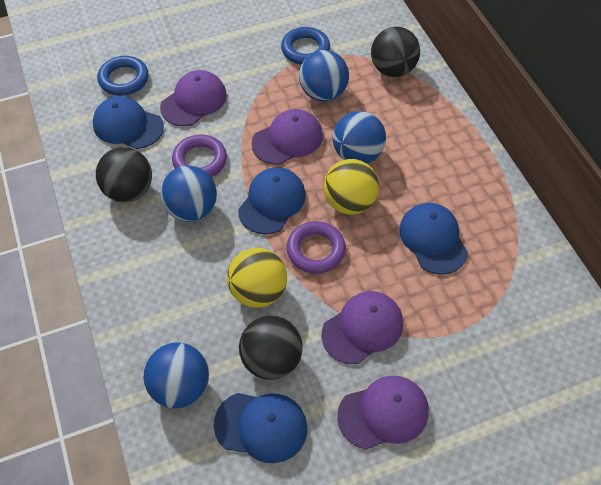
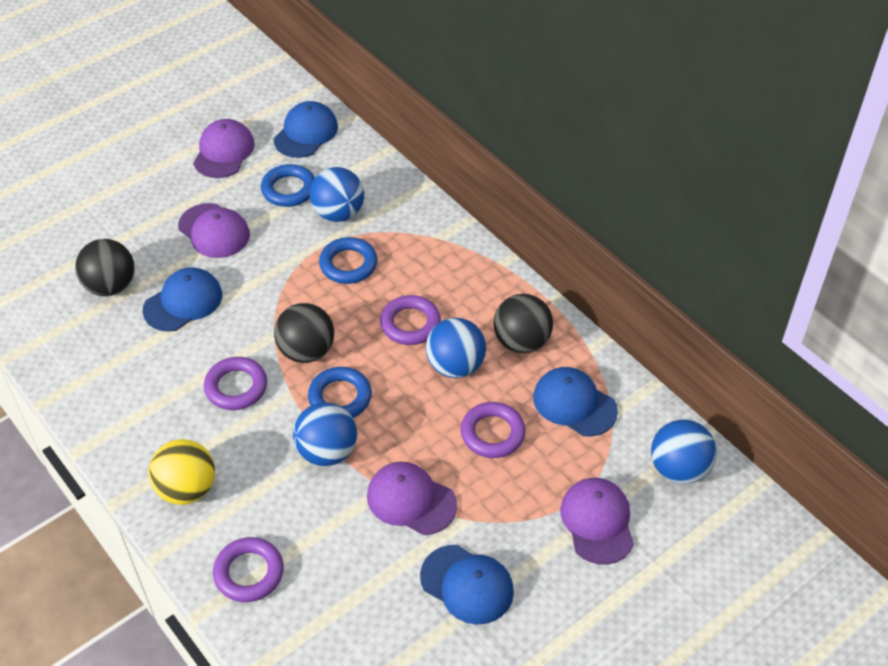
blue ring: 2 -> 3
purple ring: 2 -> 4
yellow ball: 2 -> 1

